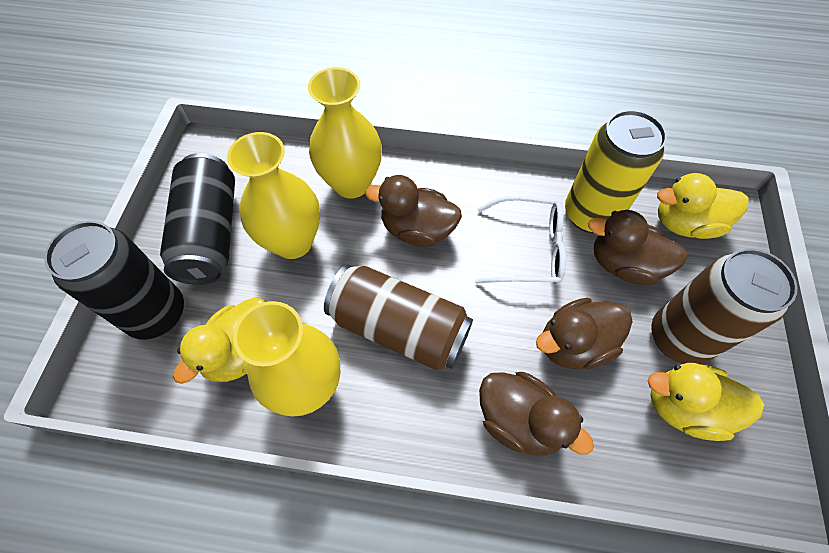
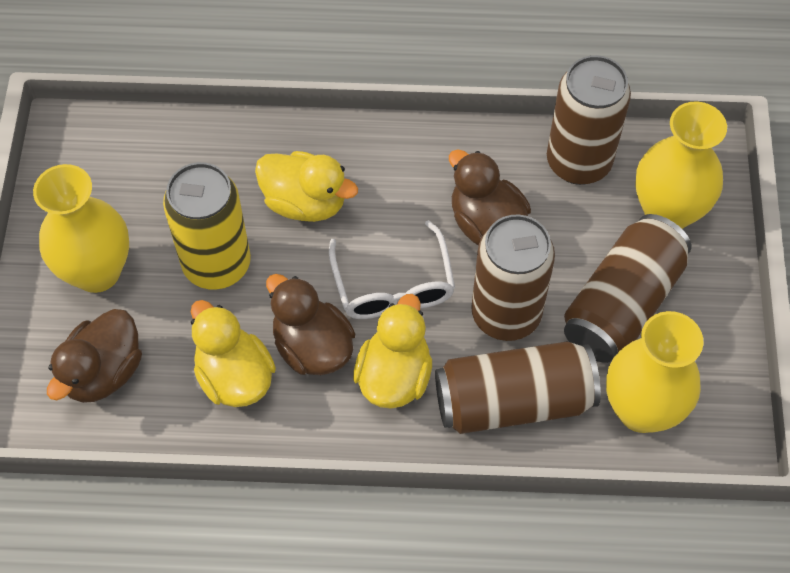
black can: 2 -> 0
brown can: 2 -> 4
brown duck: 4 -> 3

